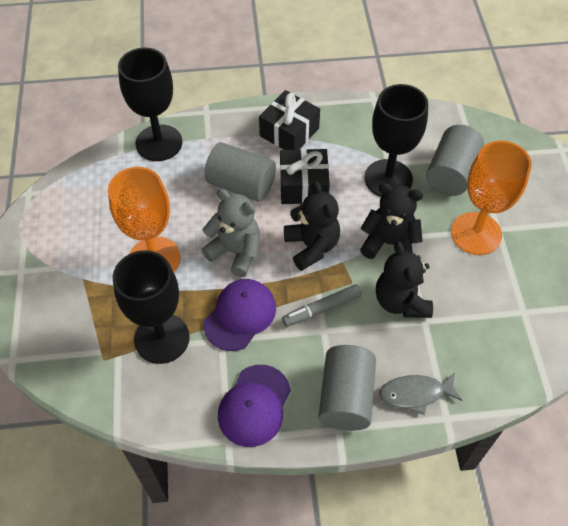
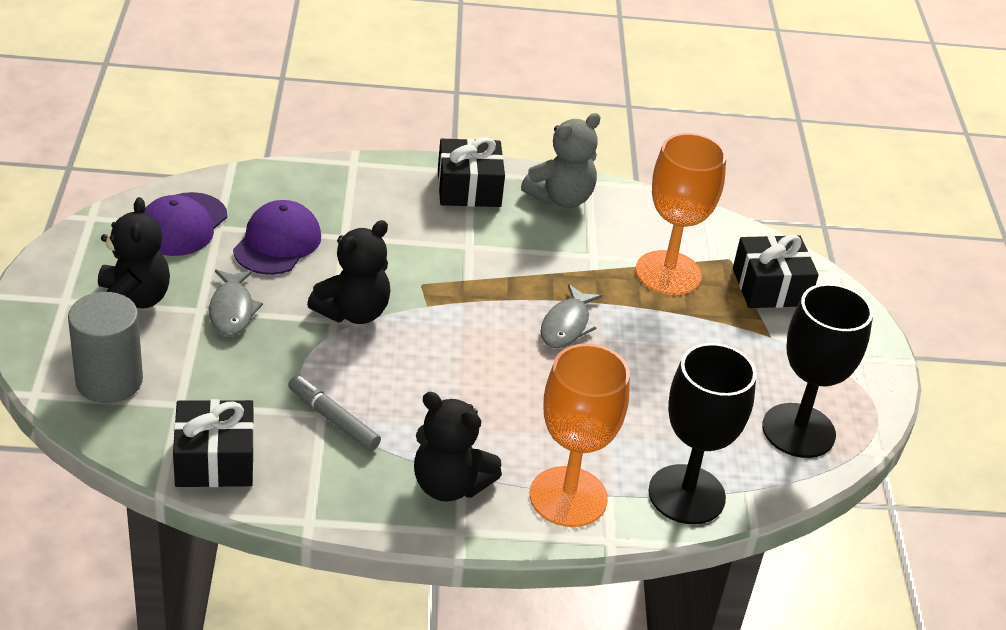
black gift: 2 -> 3
black goblet: 3 -> 2
grey cylinder: 3 -> 1
grey fish: 1 -> 2

